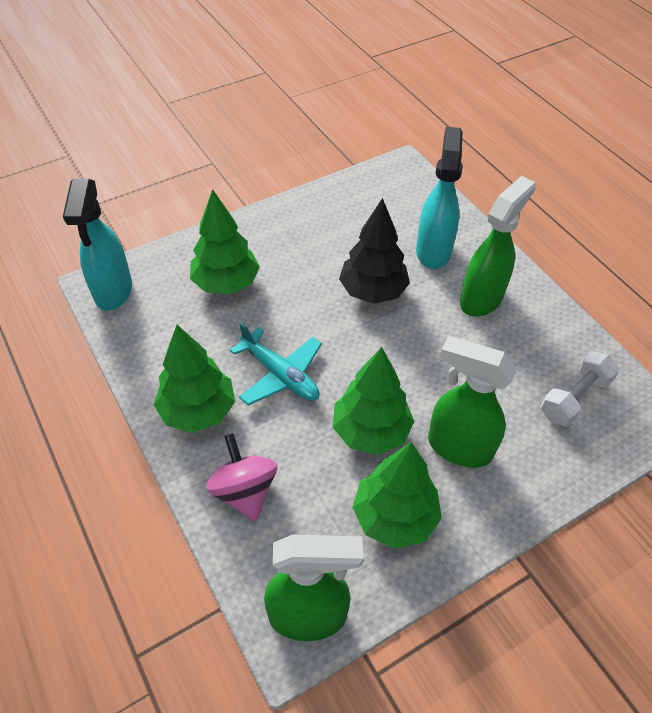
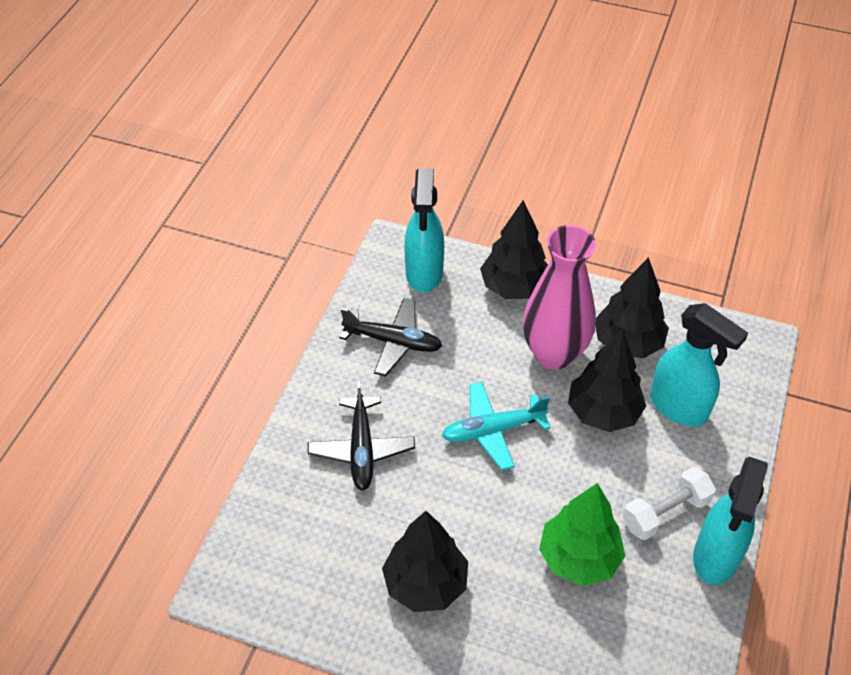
black plane: 0 -> 2
black tree: 1 -> 4
green spray bottle: 3 -> 0
green tree: 4 -> 1
pink spinning top: 1 -> 0
pink vase: 0 -> 1
turquoise spray bottle: 2 -> 3

